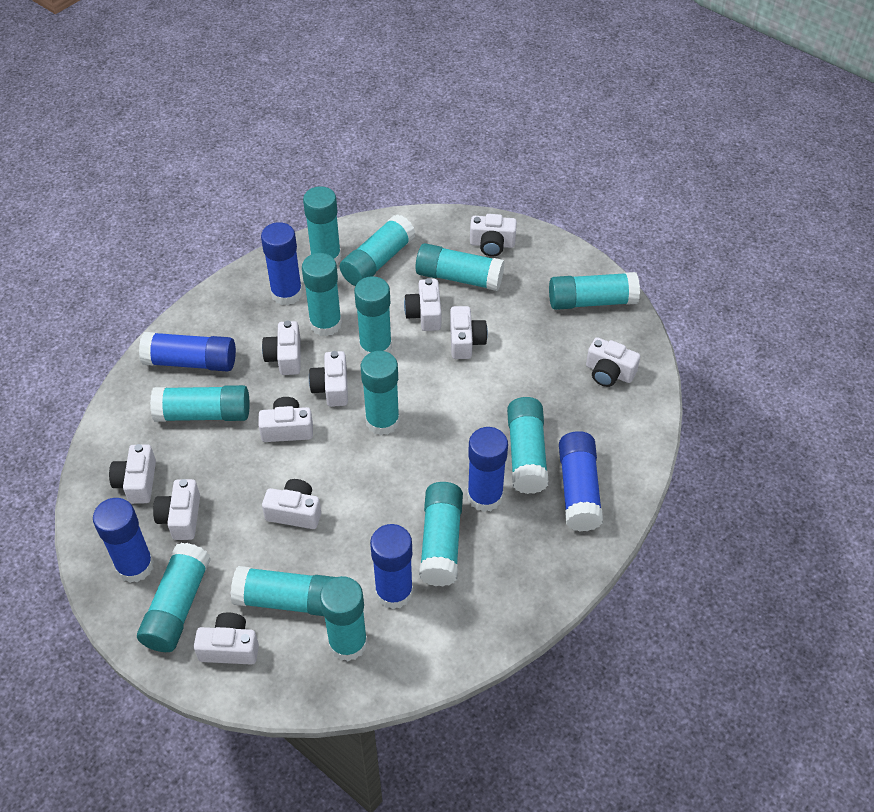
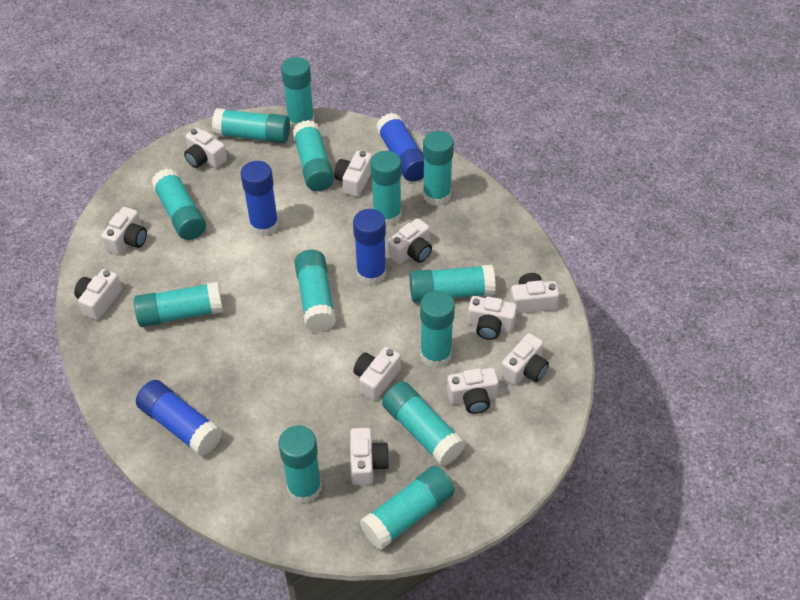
blue glue stick: 6 -> 4

